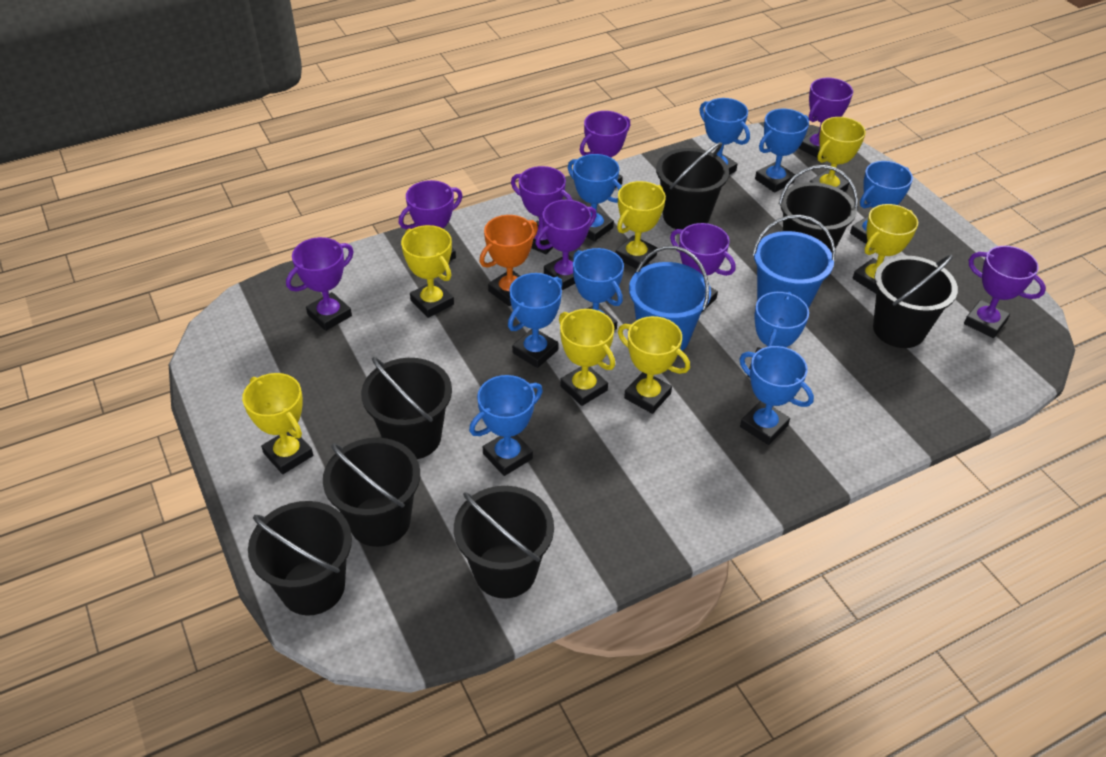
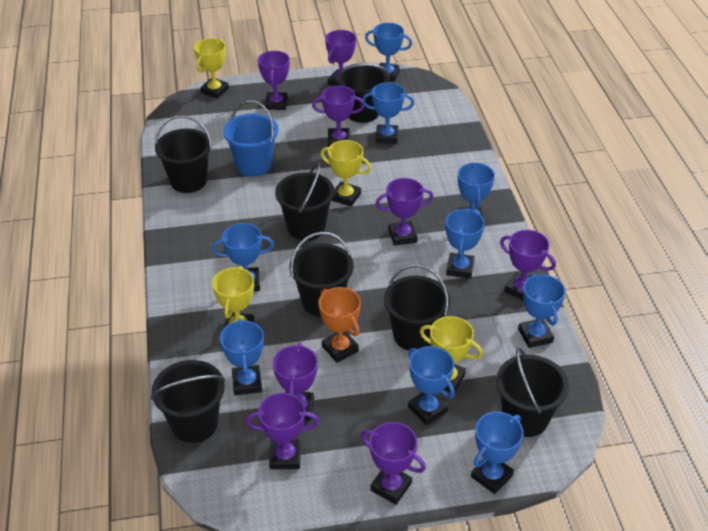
blue bucket: 2 -> 1
yellow trophy: 7 -> 4

